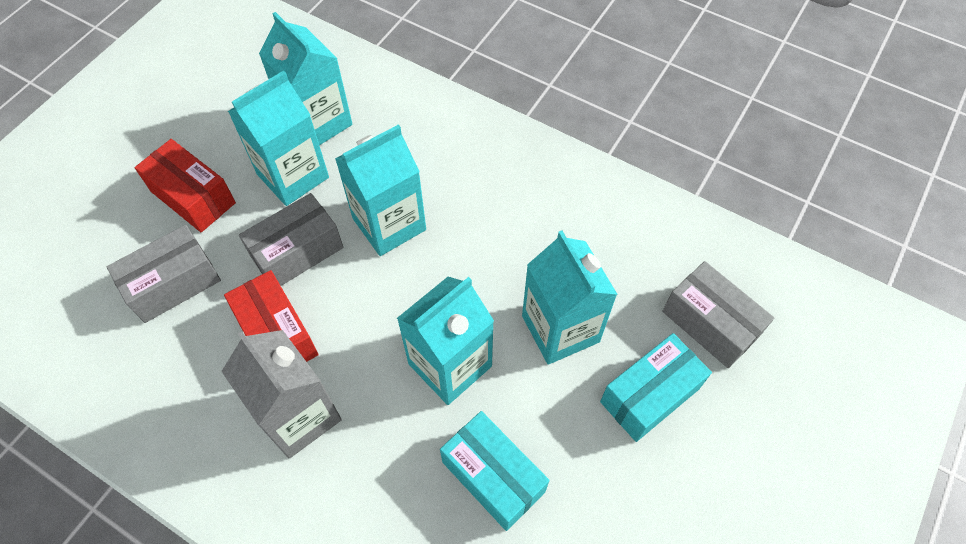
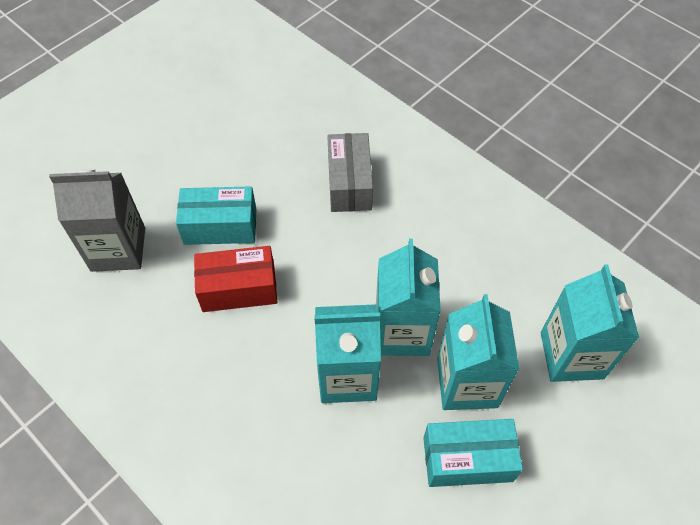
grey box: 3 -> 1
red box: 2 -> 1
turquoise carton: 5 -> 4

